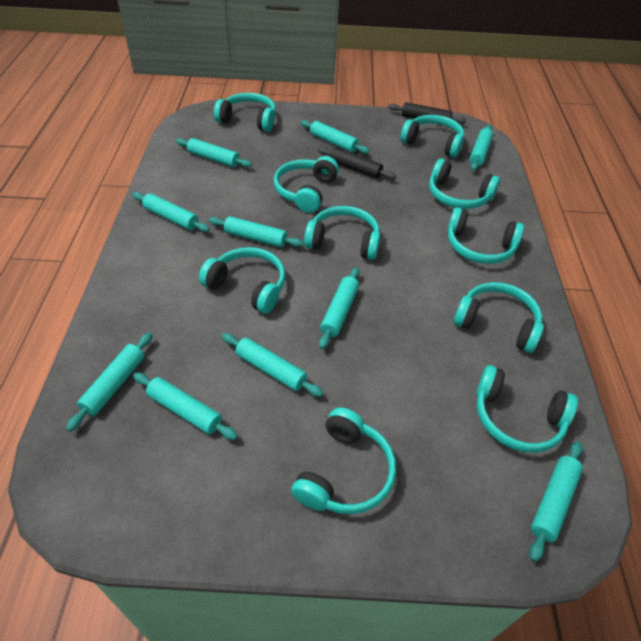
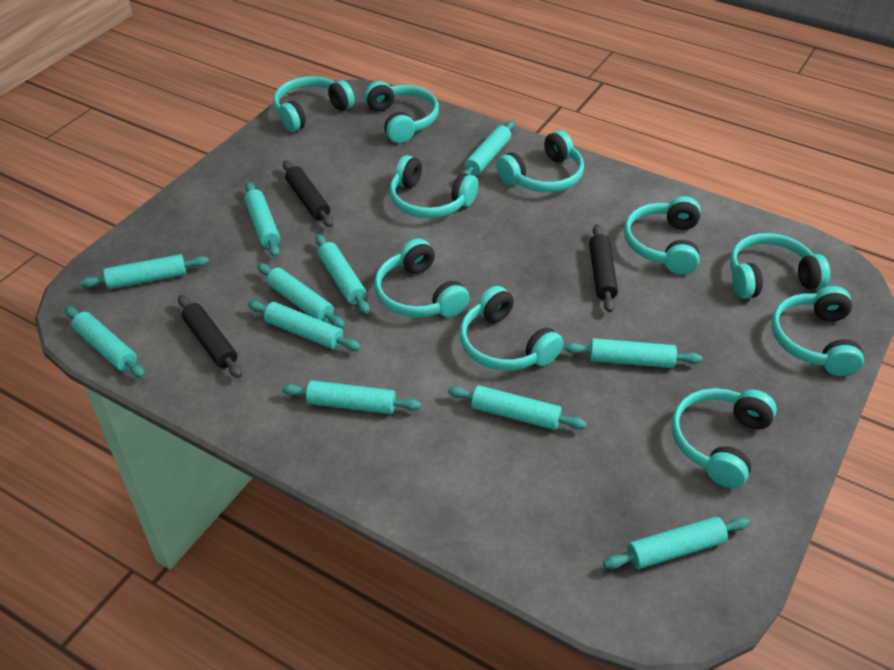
black rolling pin: 2 -> 3
turquoise rolling pin: 10 -> 11

